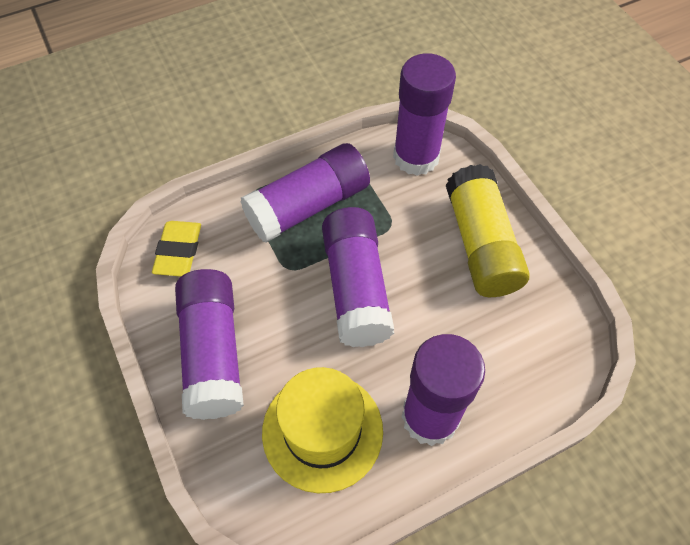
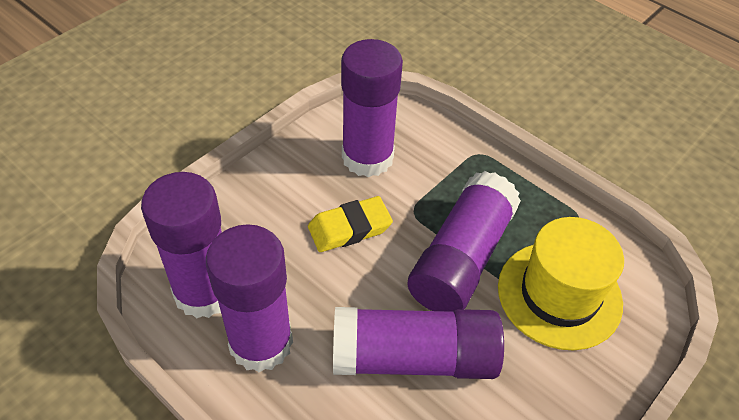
yellow glue stick: 1 -> 0

